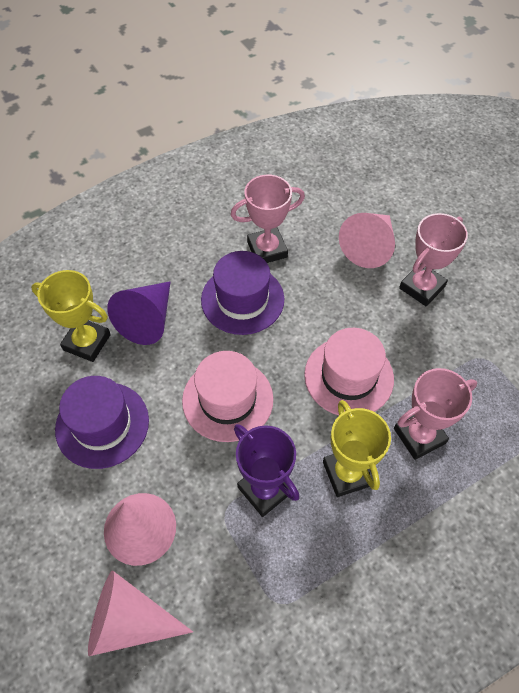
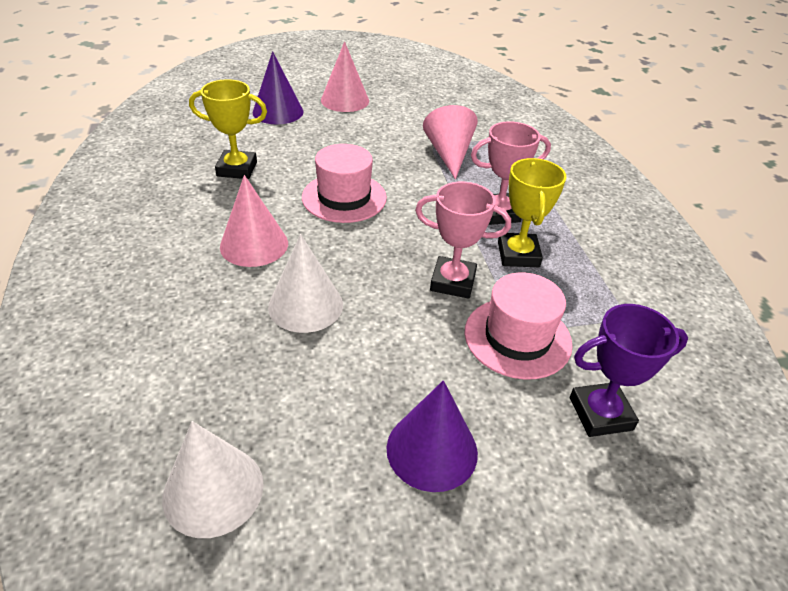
pink trophy: 3 -> 2
purple cone: 1 -> 2
purple hat: 2 -> 0
white cone: 0 -> 2

